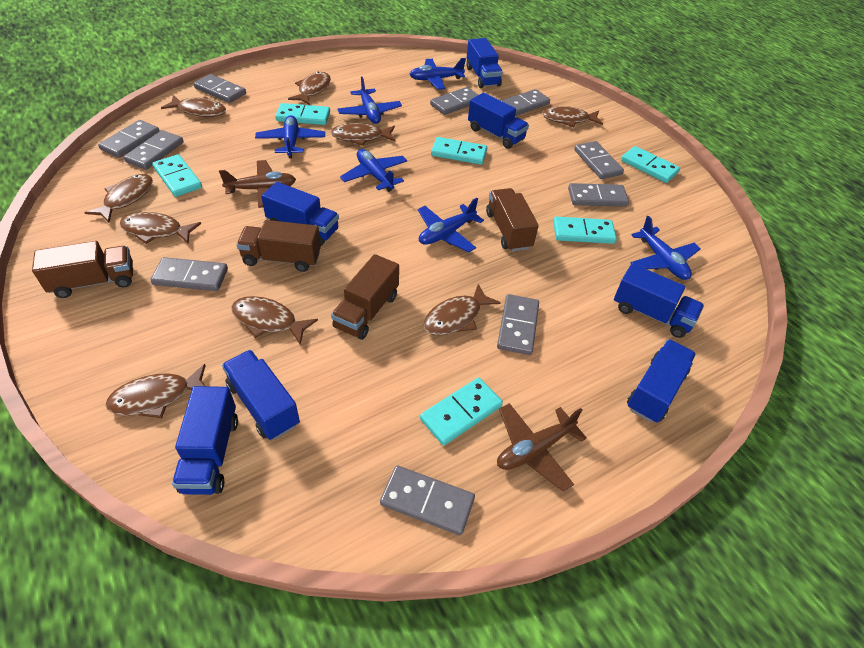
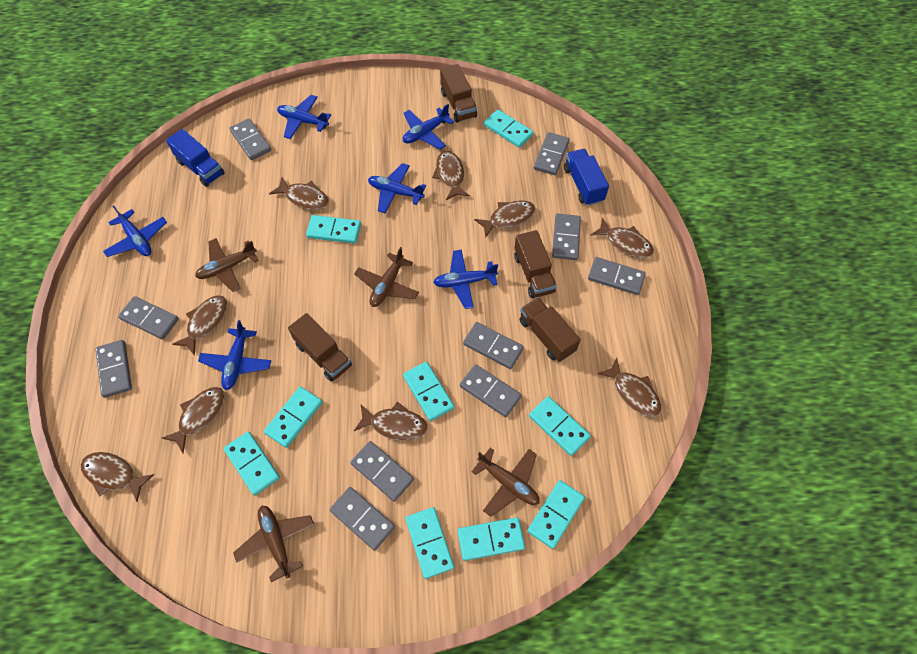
blue truck: 7 -> 2
brown plane: 2 -> 4
turquoise domino: 6 -> 9

